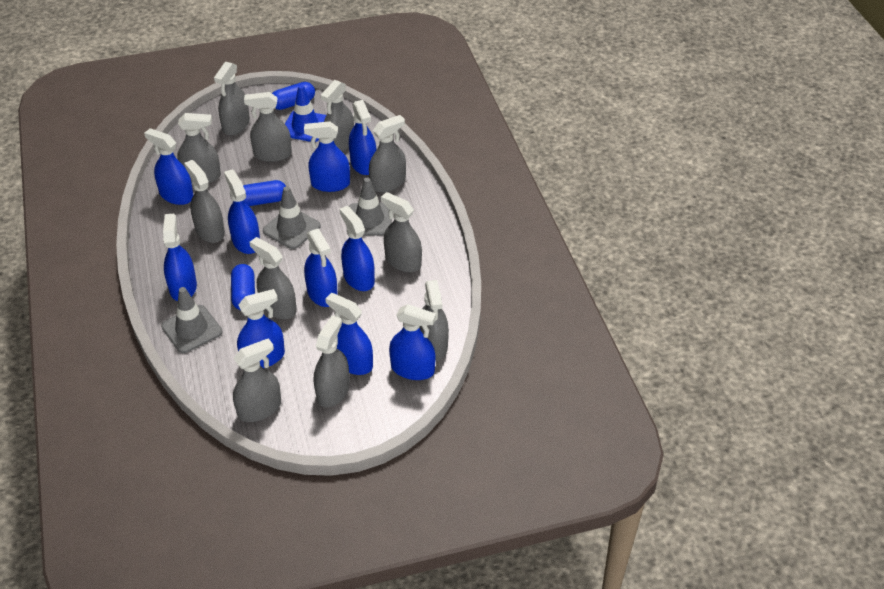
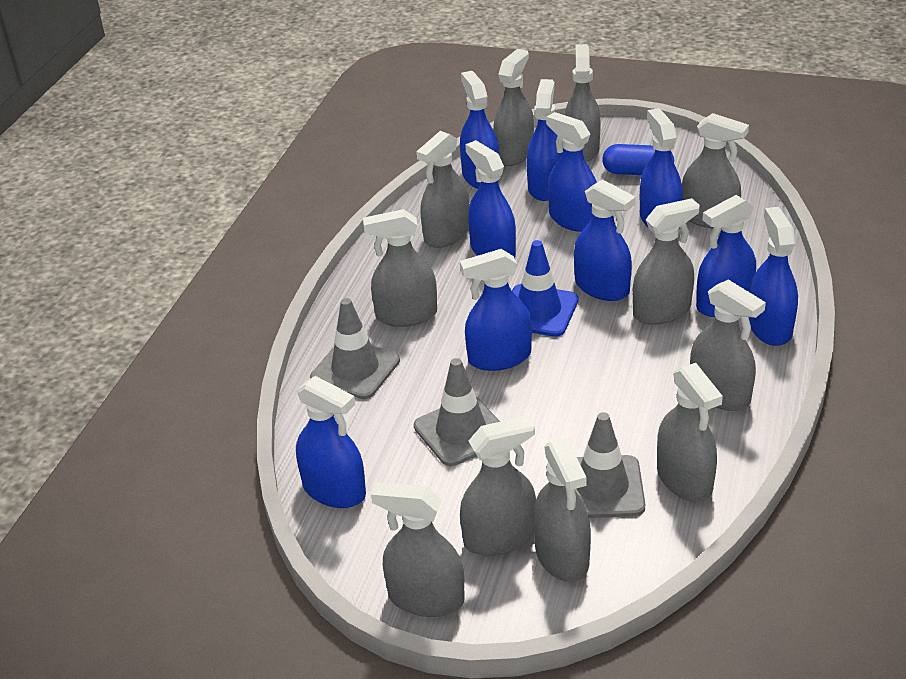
blue capsule: 3 -> 1

